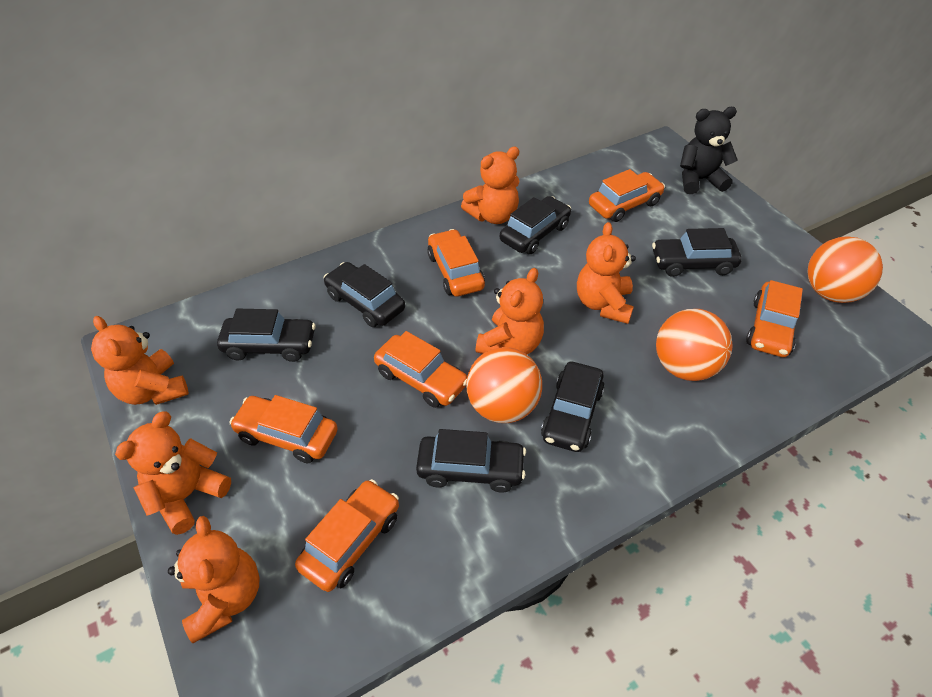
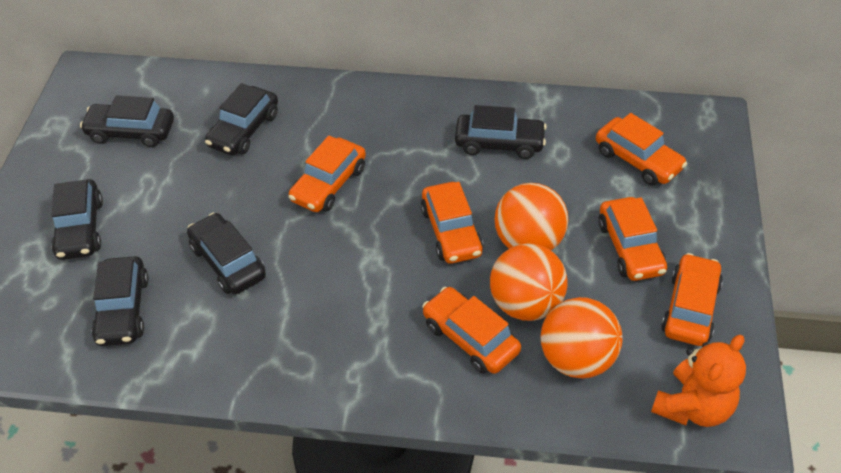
black teddy bear: 1 -> 0
orange teddy bear: 6 -> 1

